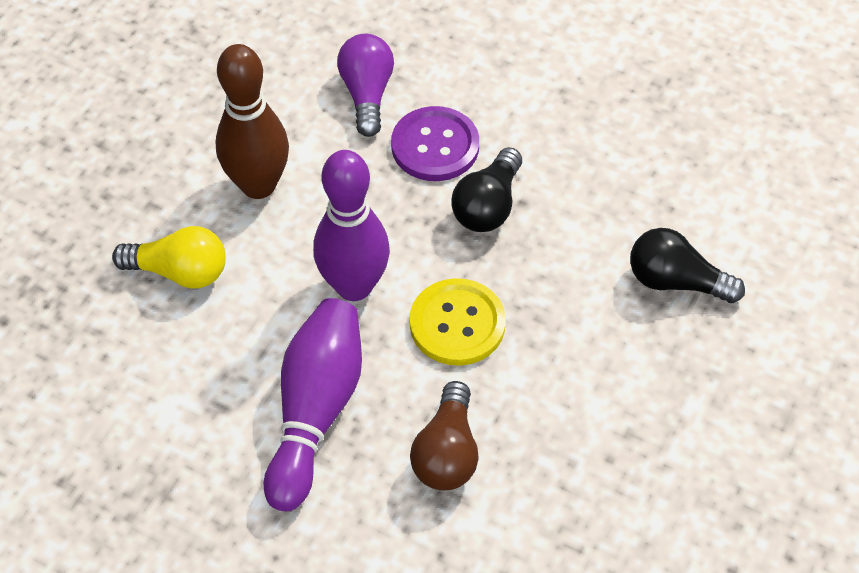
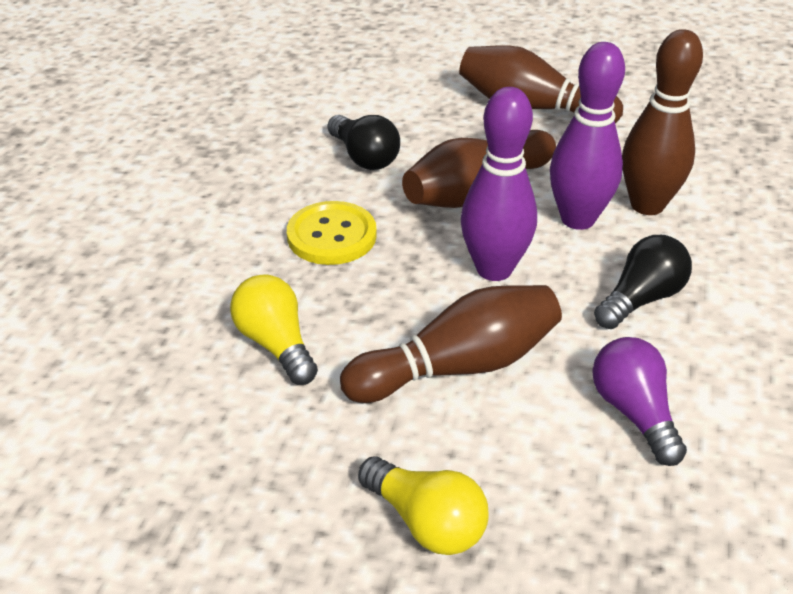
brown bowling pin: 1 -> 4
brown light bulb: 1 -> 0
purple button: 1 -> 0
yellow light bulb: 1 -> 2

